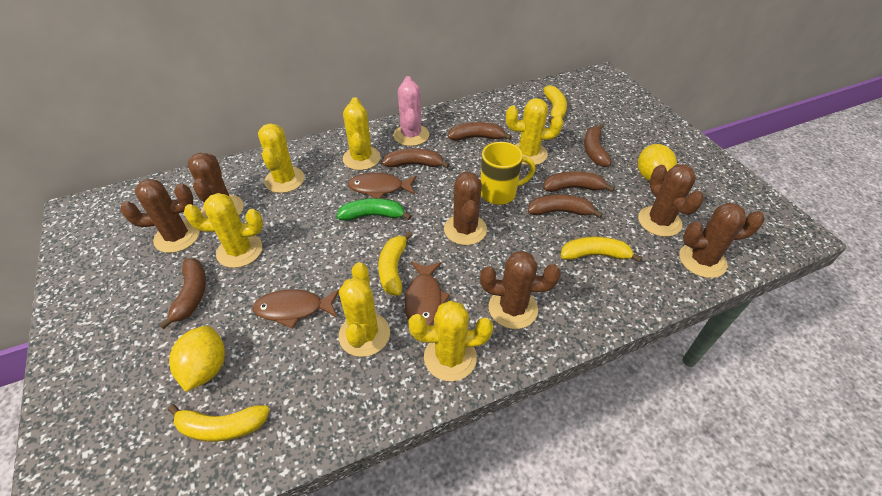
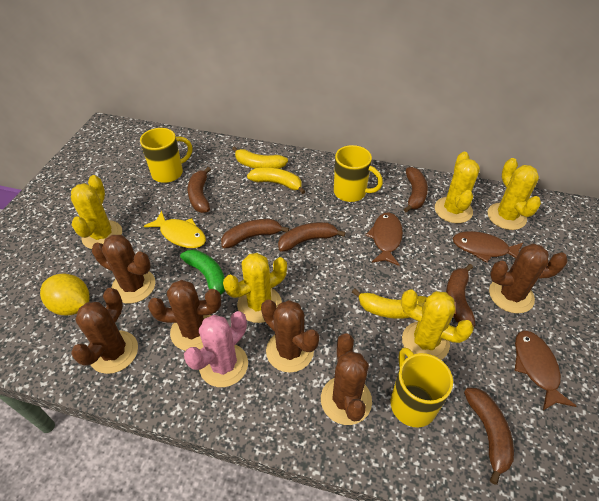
yellow banana: 4 -> 3
yellow cactus: 6 -> 5
yellow fish: 0 -> 1
yellow lemon: 2 -> 1
yellow mug: 1 -> 3

